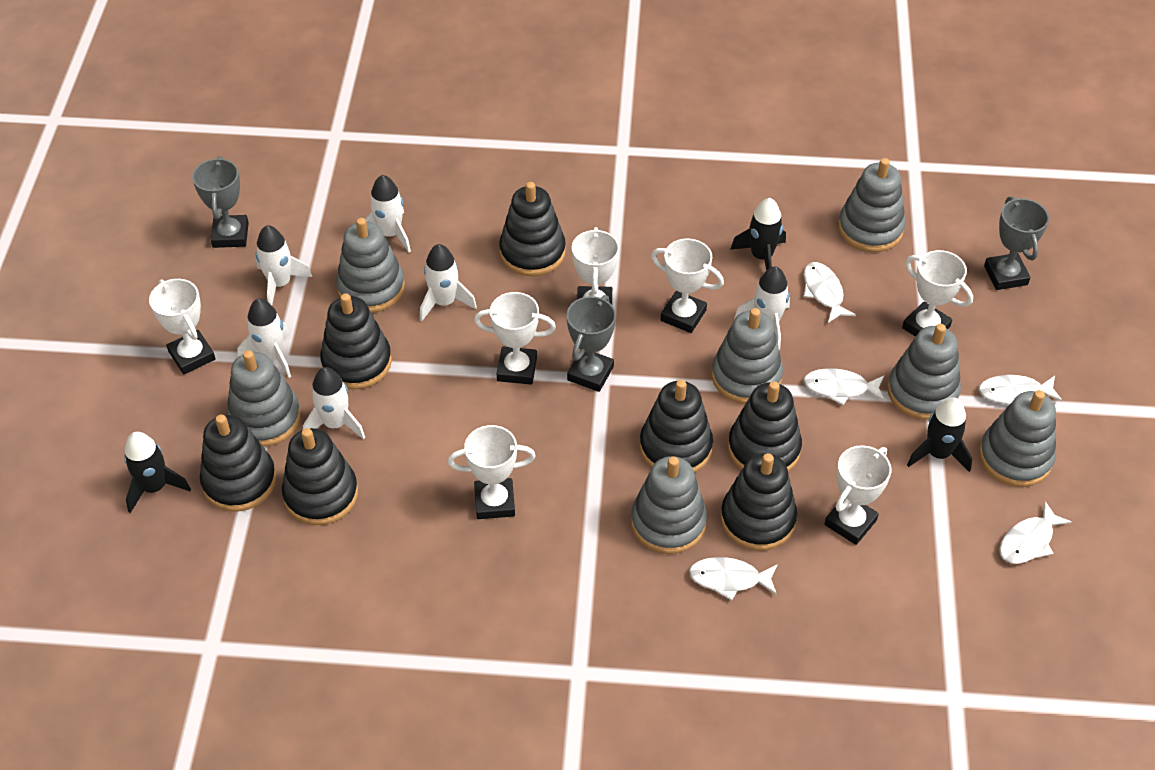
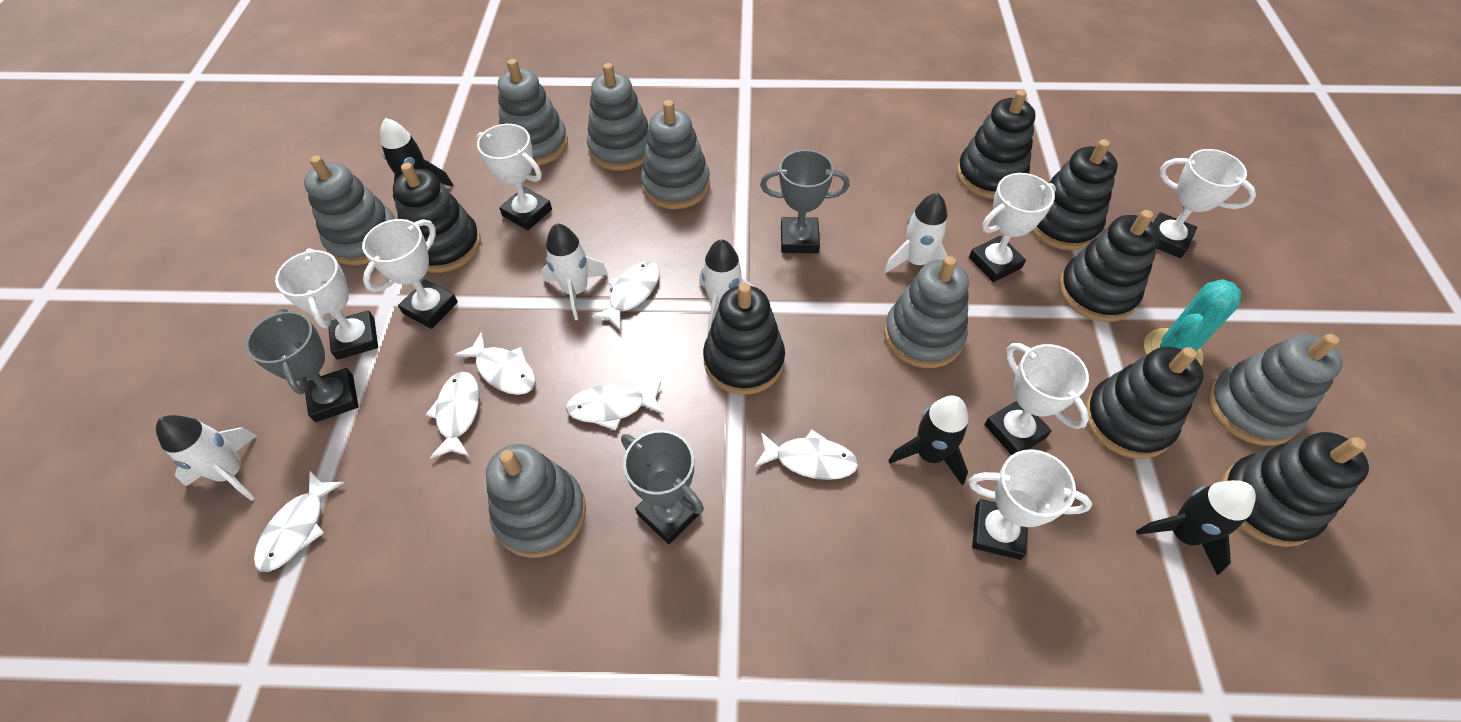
turquoise cactus: 0 -> 1
white fish: 5 -> 6
white rocket: 6 -> 4

